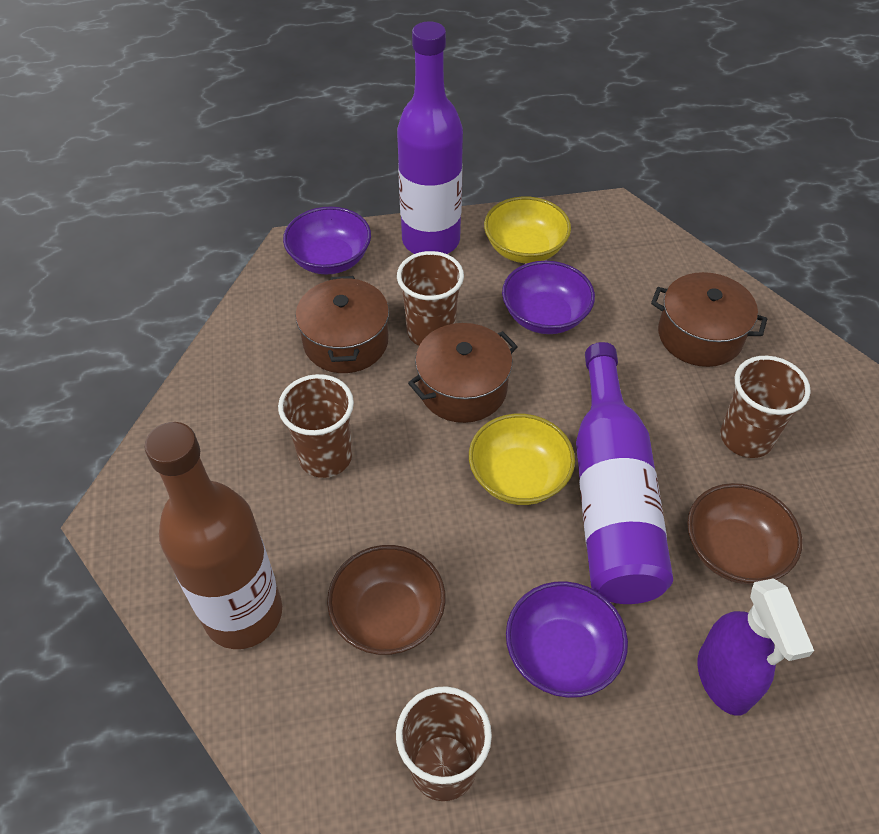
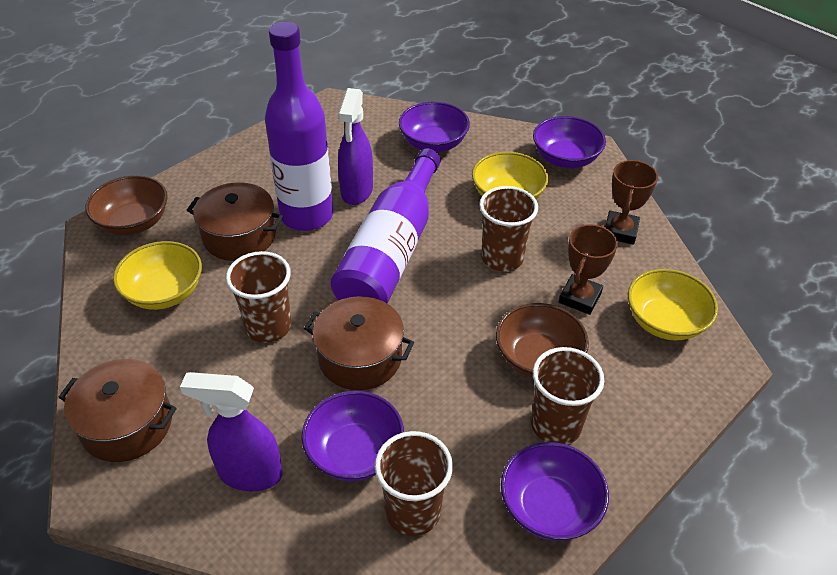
brown bottle: 1 -> 0
brown trophy: 0 -> 2
purple bowl: 3 -> 4
purple spray bottle: 1 -> 2
yellow bowl: 2 -> 3

